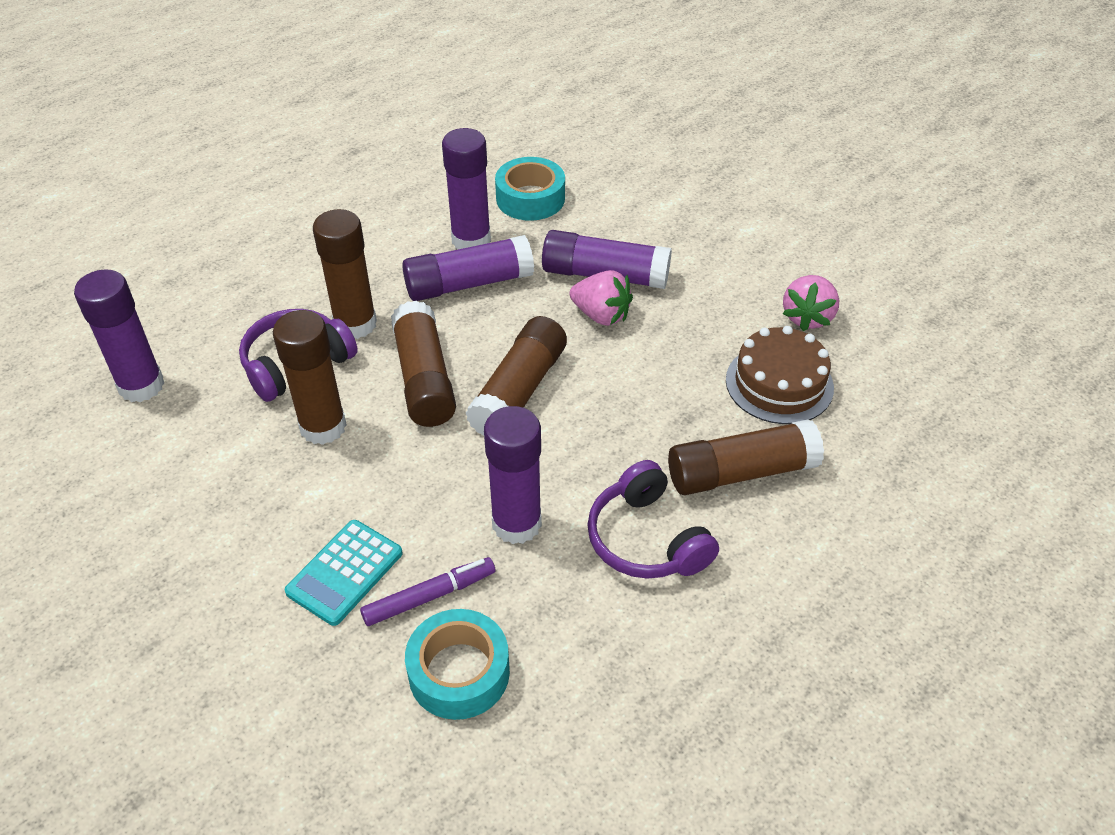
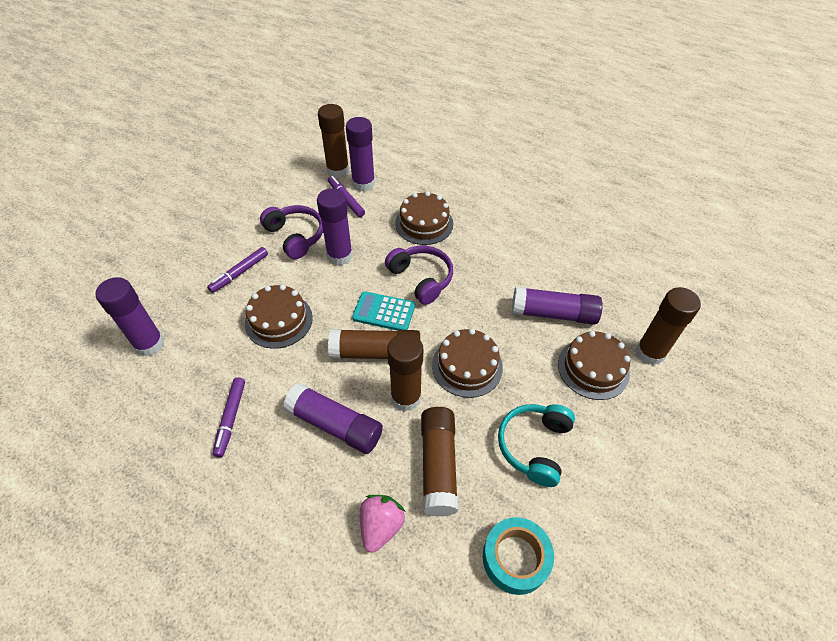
brown cake: 1 -> 4
pink strawberry: 2 -> 1
purple marker: 1 -> 3
turquoise headphones: 0 -> 1
turquoise tape: 2 -> 1

